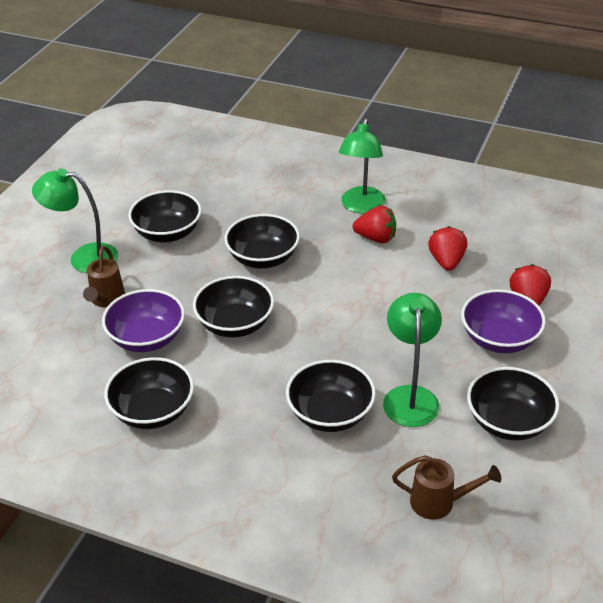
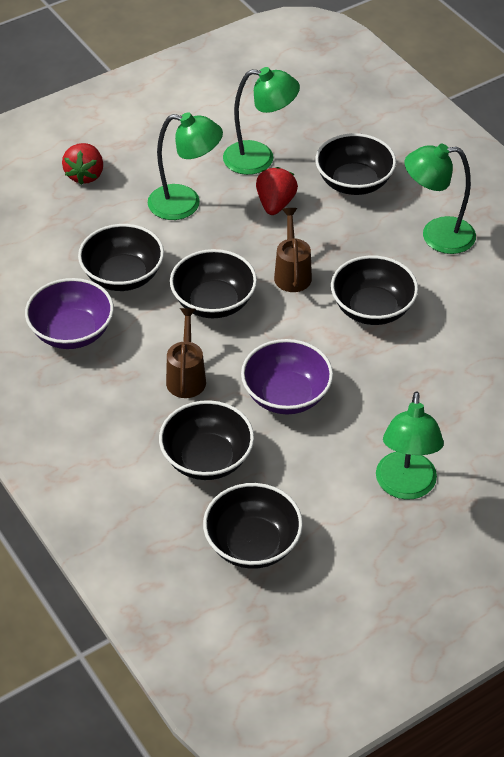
green lamp: 3 -> 4
red strawberry: 3 -> 2

